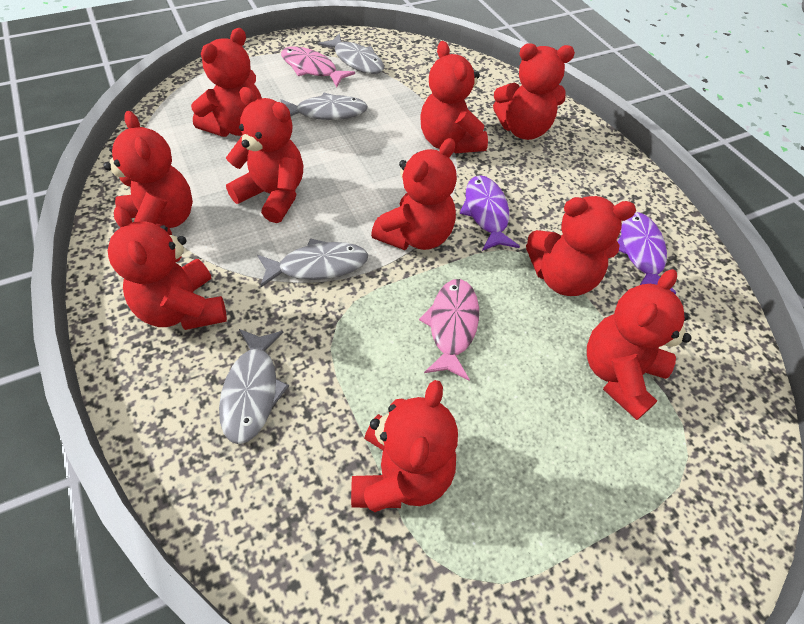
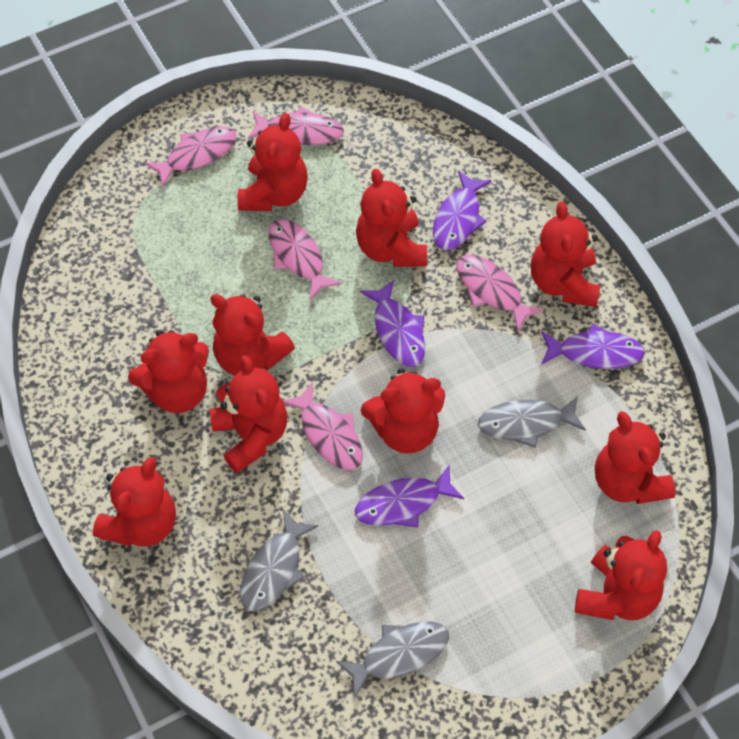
grey fish: 4 -> 3
pink fish: 2 -> 5
purple fish: 2 -> 4

